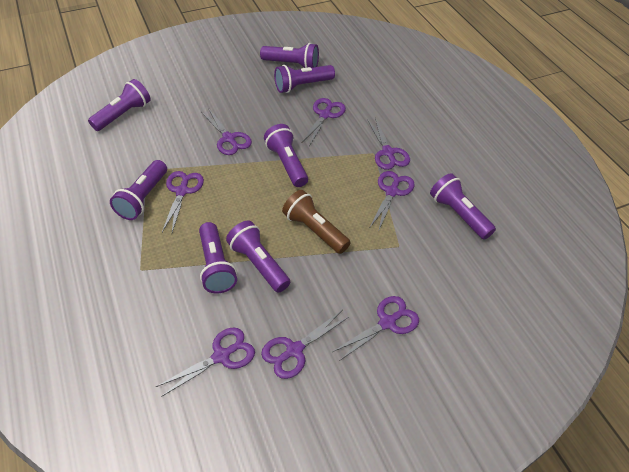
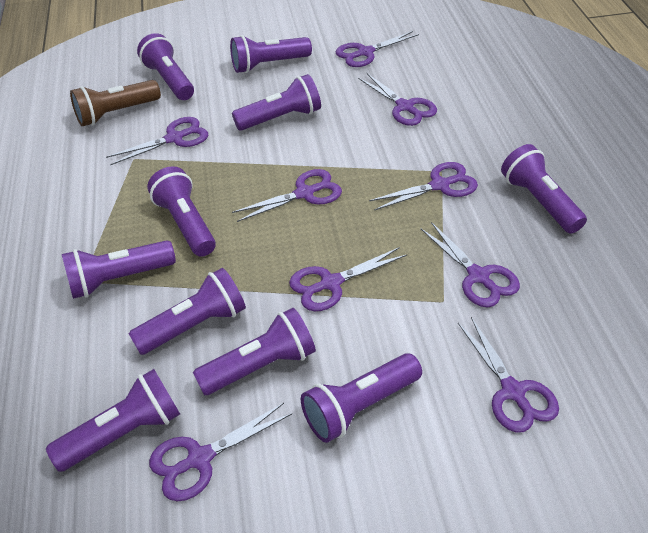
purple flashlight: 8 -> 10
purple scissors: 8 -> 9

